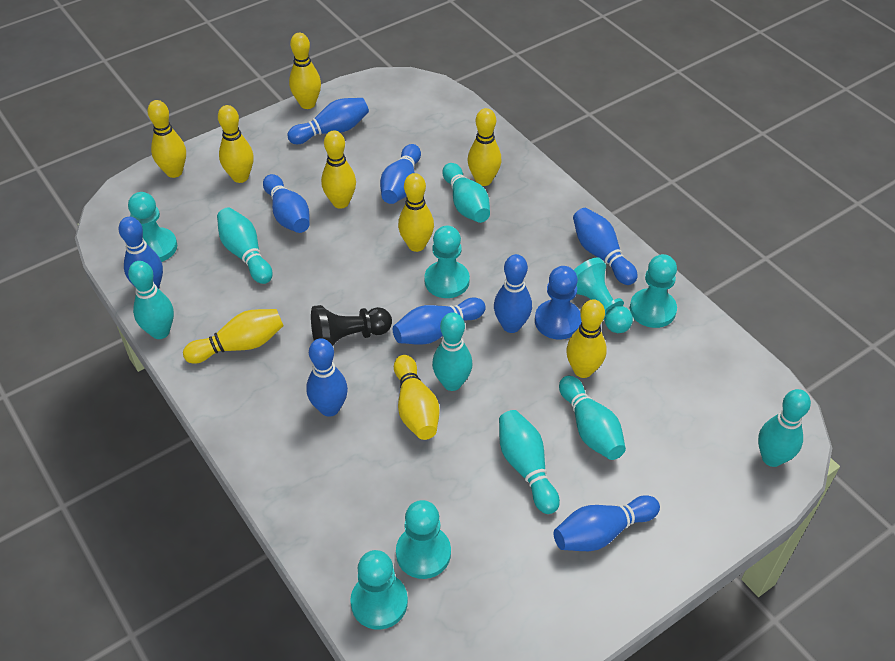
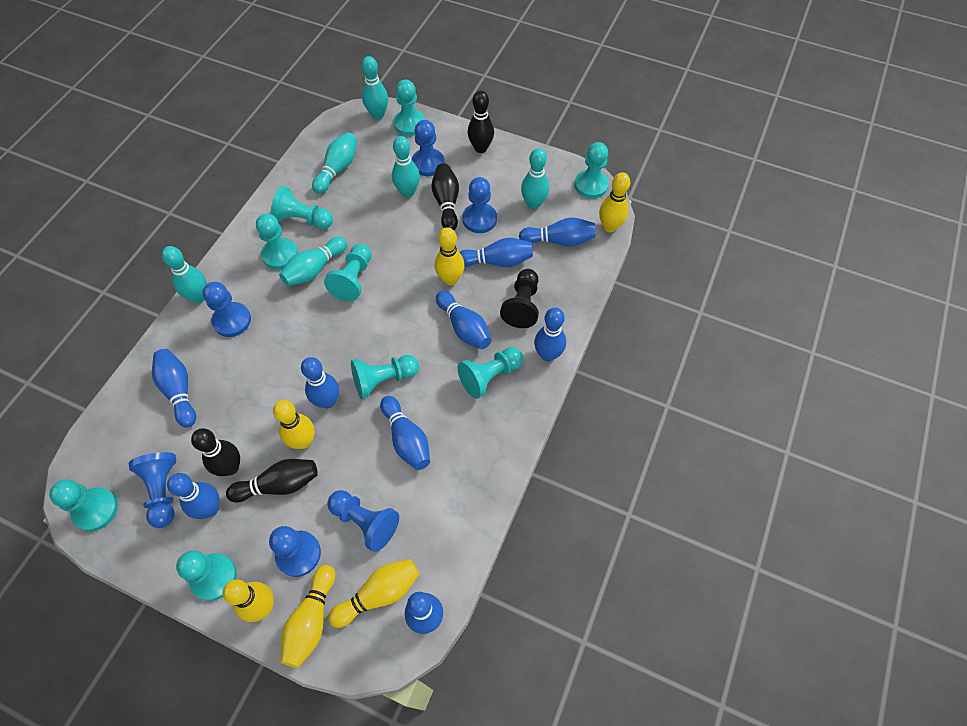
black bowling pin: 0 -> 4
blue pawn: 1 -> 6
turquoise bowling pin: 7 -> 6
turquoise pawn: 6 -> 9
yellow bowling pin: 9 -> 6

